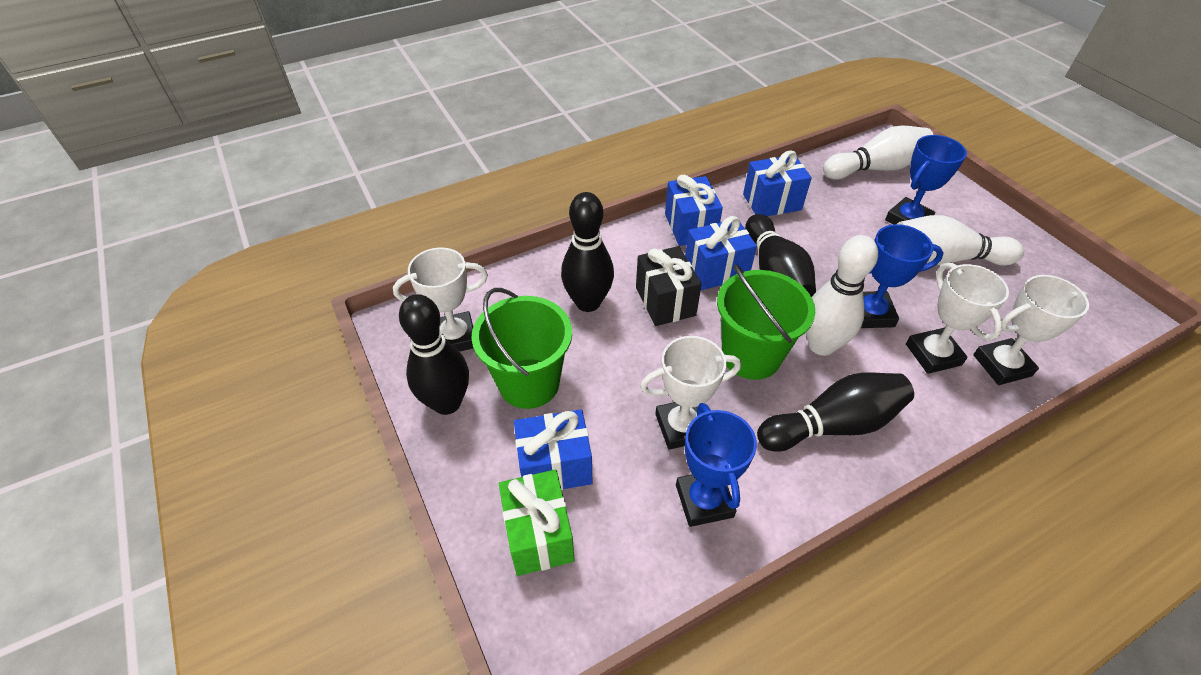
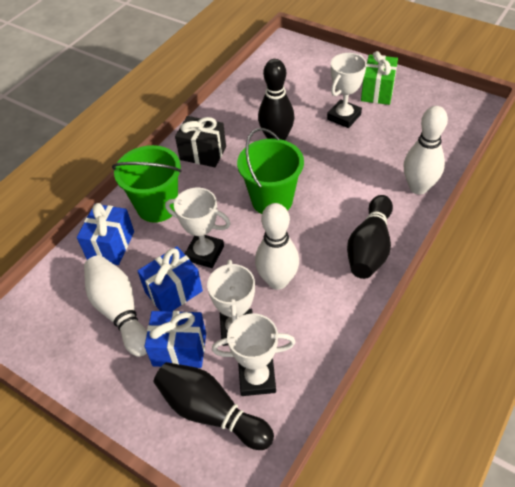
black bowling pin: 4 -> 3
blue gift: 4 -> 3
blue trophy: 3 -> 0

